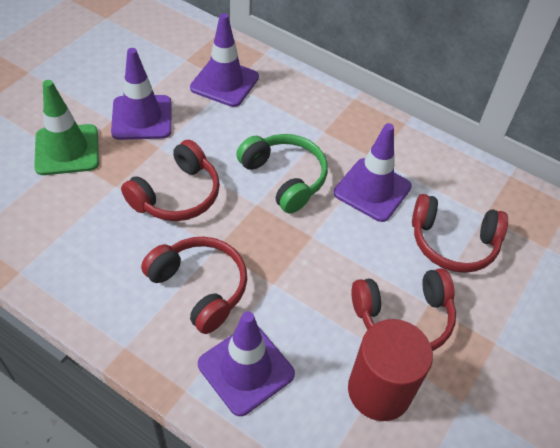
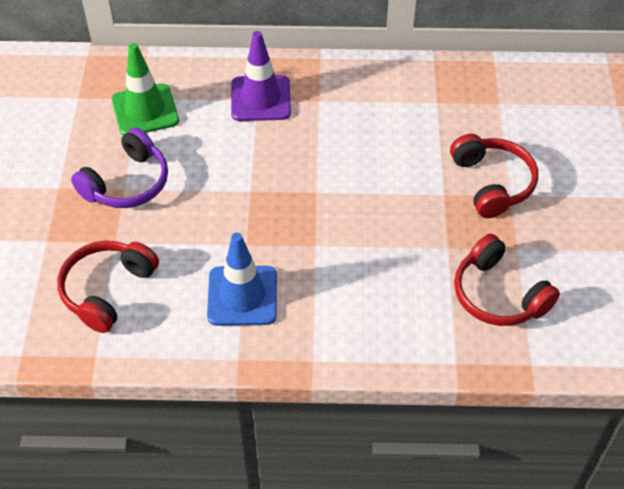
blue traffic cone: 0 -> 1
green headphones: 1 -> 0
purple headphones: 0 -> 1
purple traffic cone: 4 -> 1
red cylinder: 1 -> 0
red headphones: 4 -> 3

